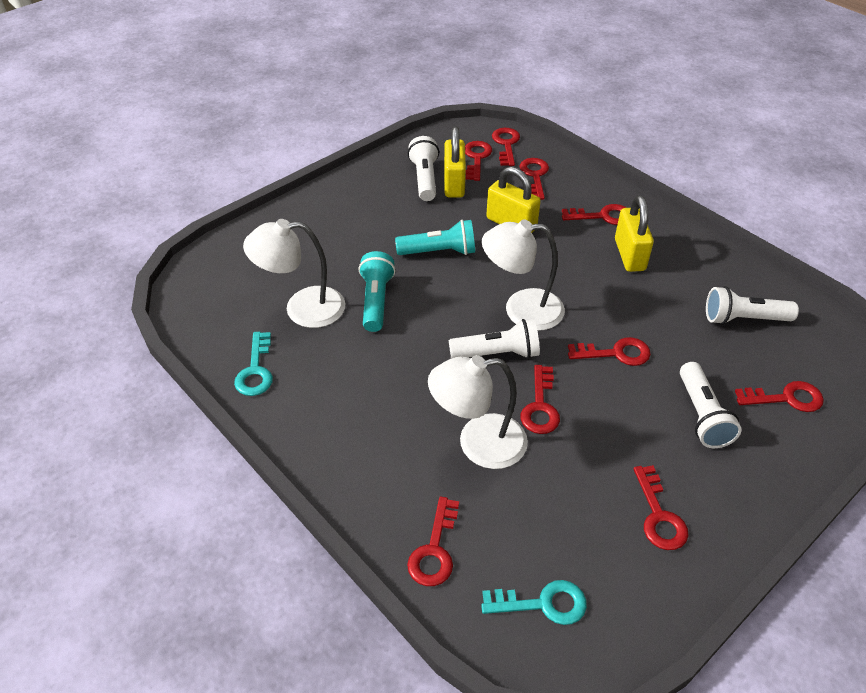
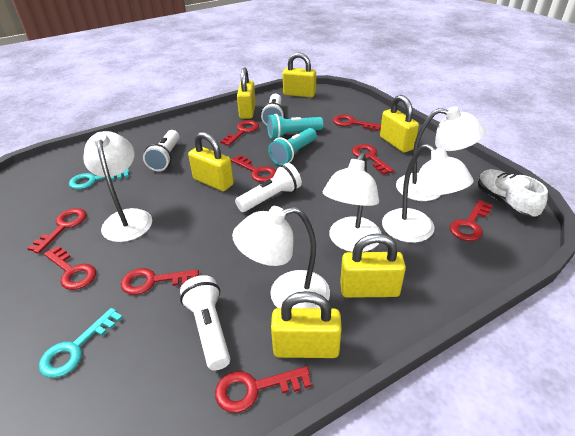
white lamp: 3 -> 5
white shoe: 0 -> 1
yellow padlock: 3 -> 6

